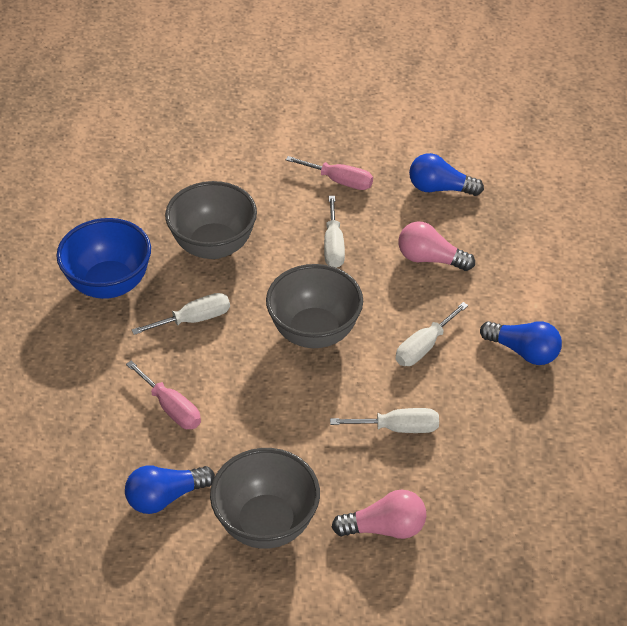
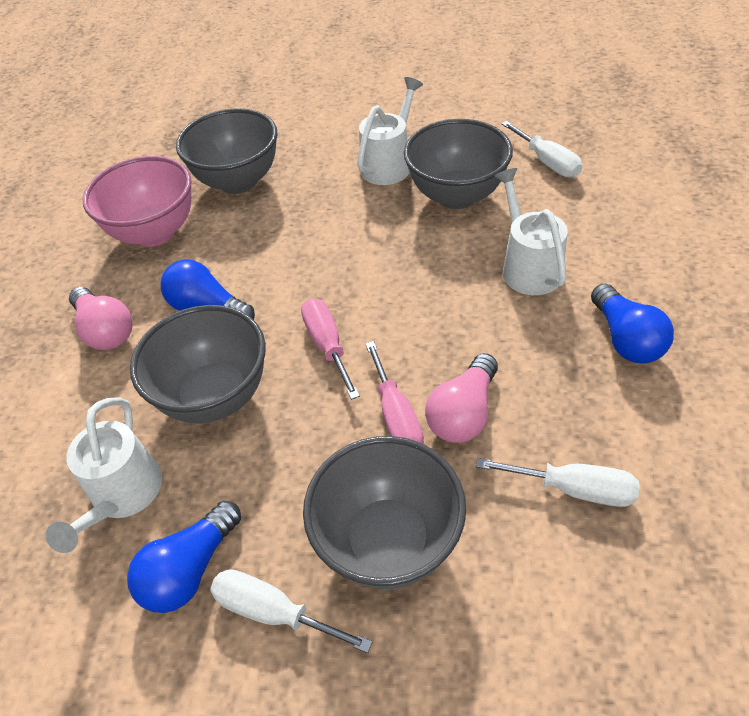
blue bowl: 1 -> 0
grey bowl: 3 -> 4
pink bowl: 0 -> 1
white screwdriver: 4 -> 3
white watering can: 0 -> 3

